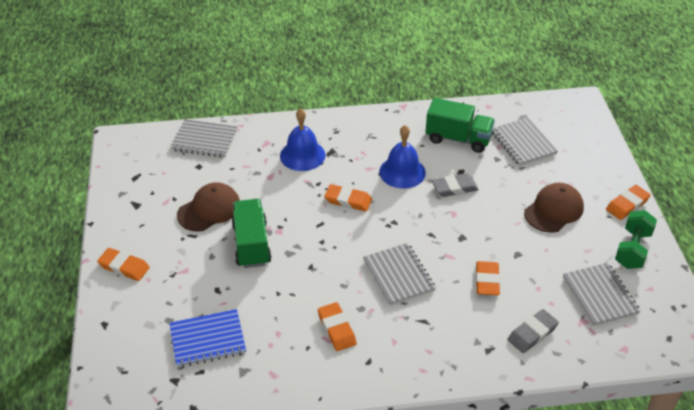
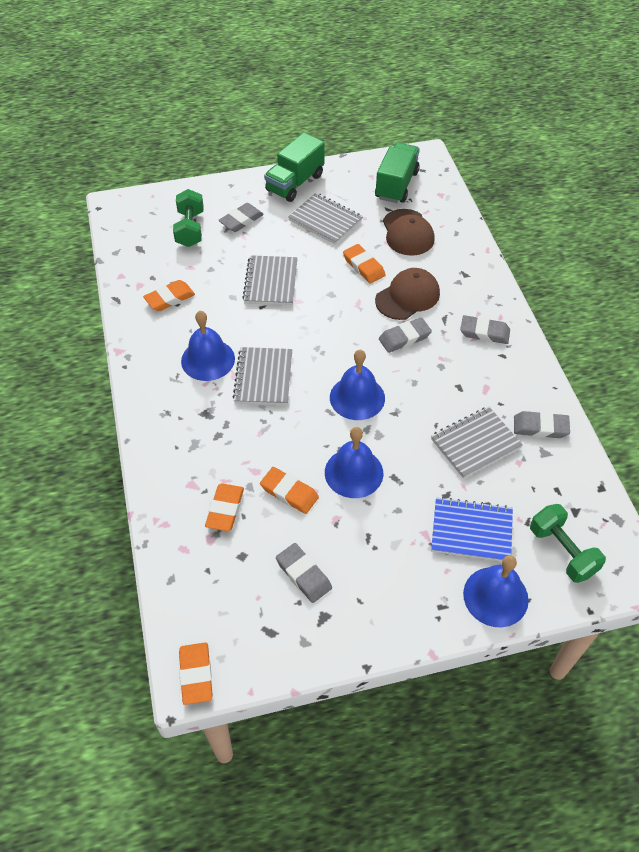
blue bell: 2 -> 4
green dumbbell: 1 -> 2
grey eraser: 2 -> 5

